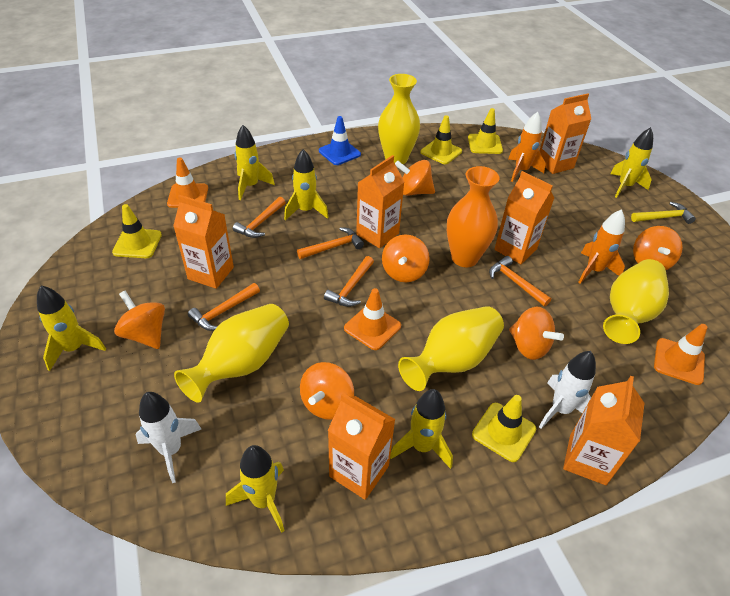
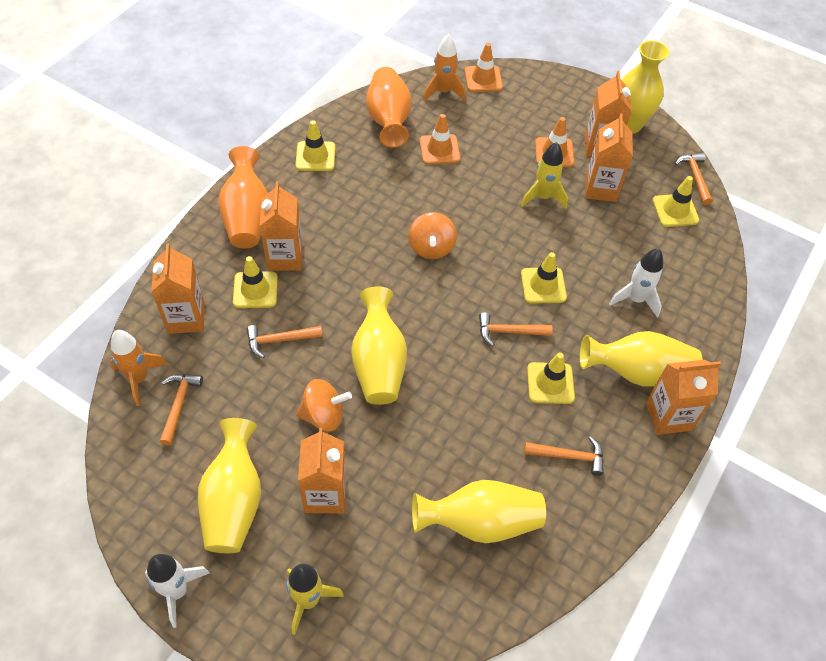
blue traffic cone: 1 -> 0
orange spinning top: 6 -> 2
orange vase: 1 -> 2
yellow hammer: 1 -> 0
yellow rocket: 6 -> 2
yellow traffic cone: 4 -> 5
yellow vase: 4 -> 5

